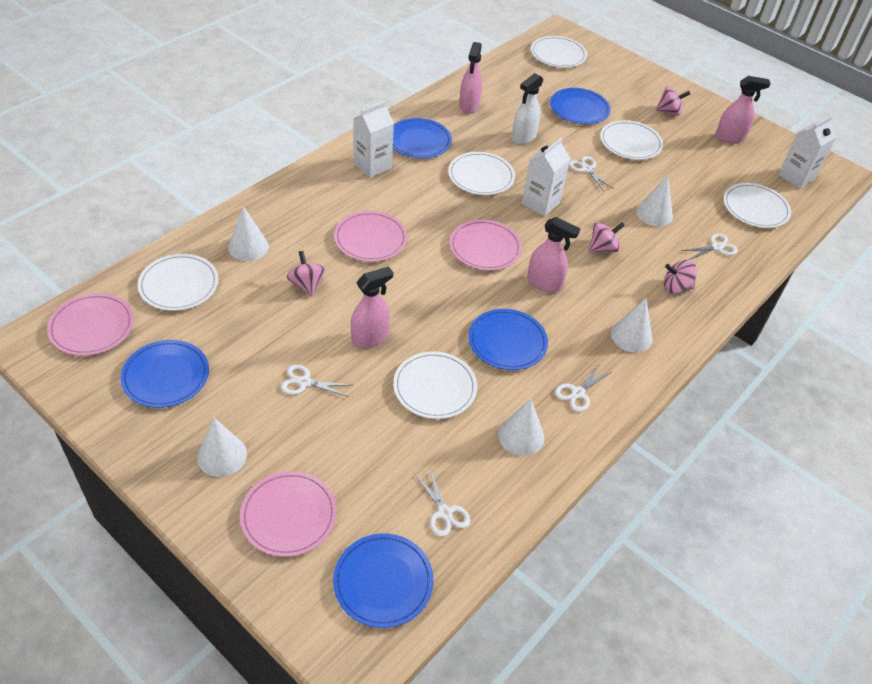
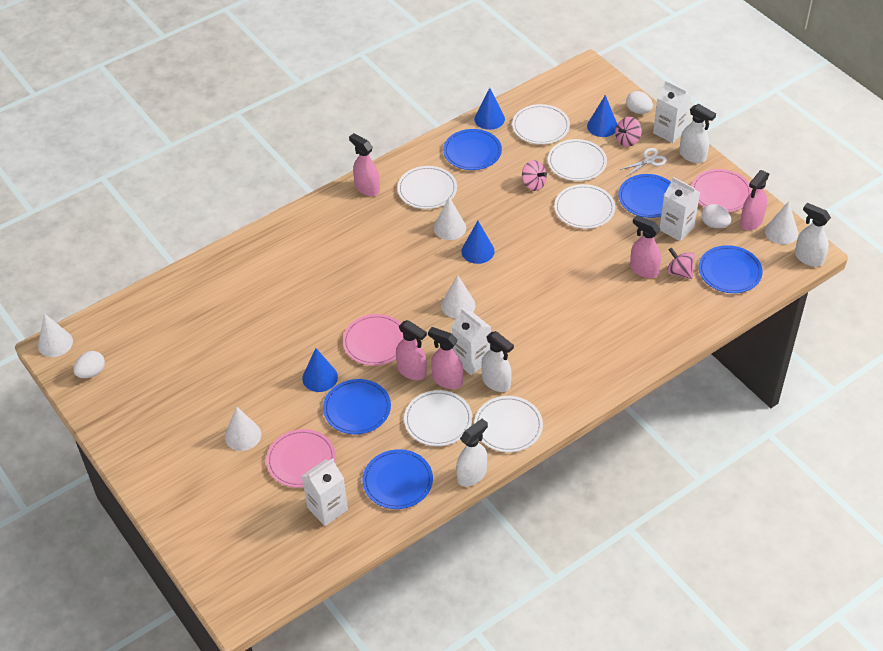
blue cone: 0 -> 4
pink plate: 4 -> 3
pink spinning top: 4 -> 3
pink spray bottle: 4 -> 5
white carton: 3 -> 4
white egg: 0 -> 3
white scissors: 5 -> 1
white spray bottle: 1 -> 4

